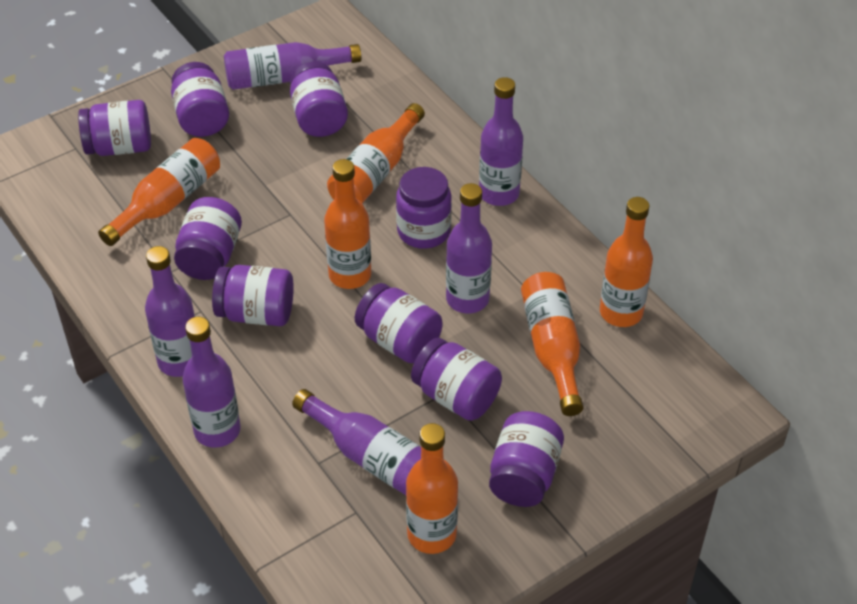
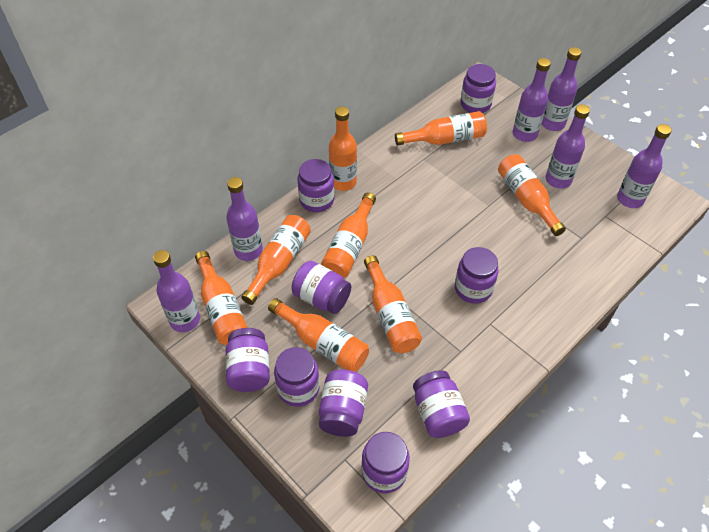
orange bottle: 6 -> 8

